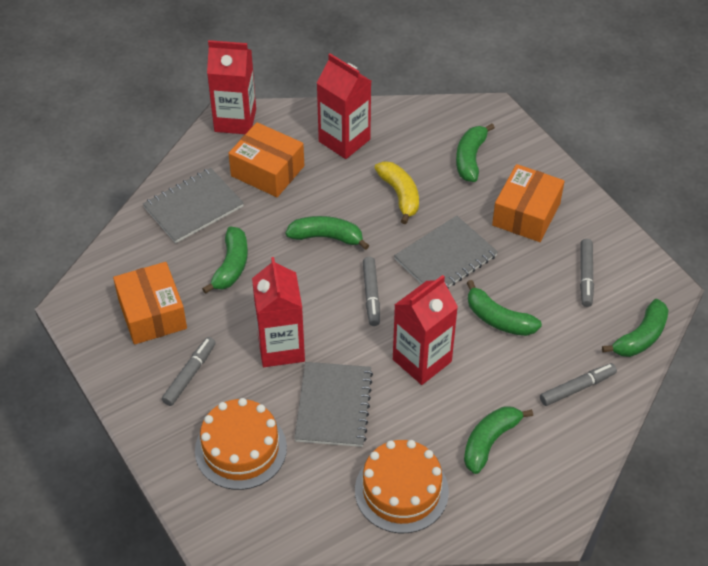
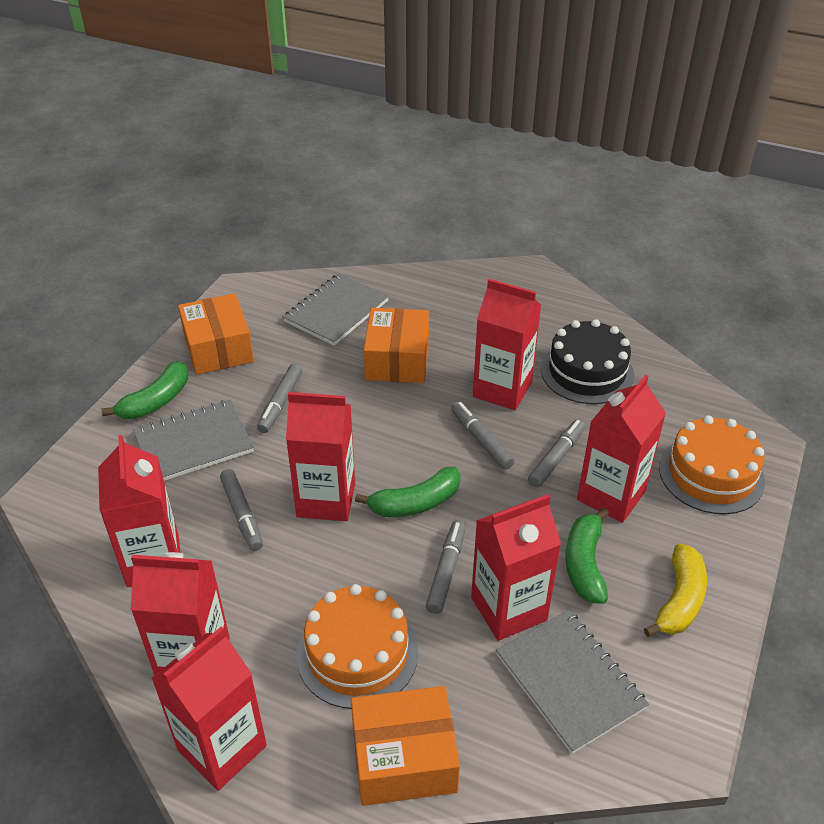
black cake: 0 -> 1
green banana: 6 -> 3
grey marker: 4 -> 5
red carton: 4 -> 7

